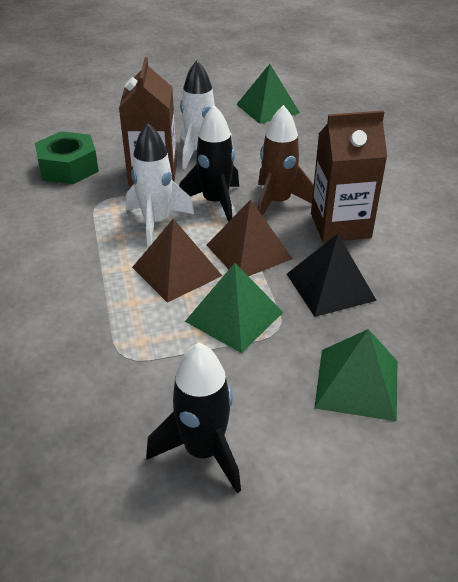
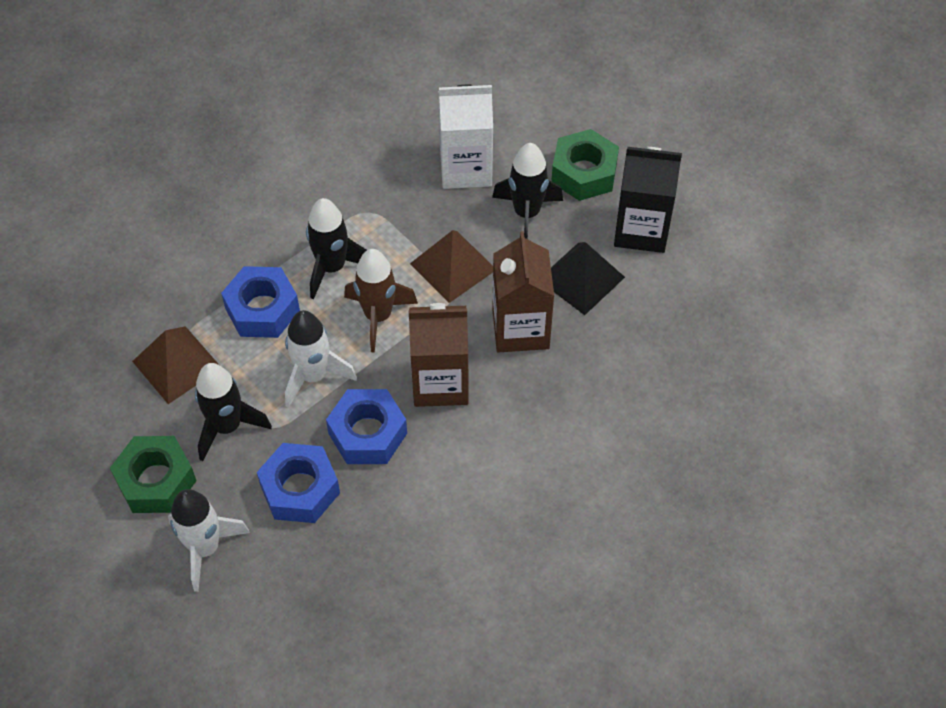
black carton: 0 -> 1
black rocket: 2 -> 3
blue nut: 0 -> 3
green nut: 1 -> 2
green pyramid: 3 -> 0
white carton: 0 -> 1

